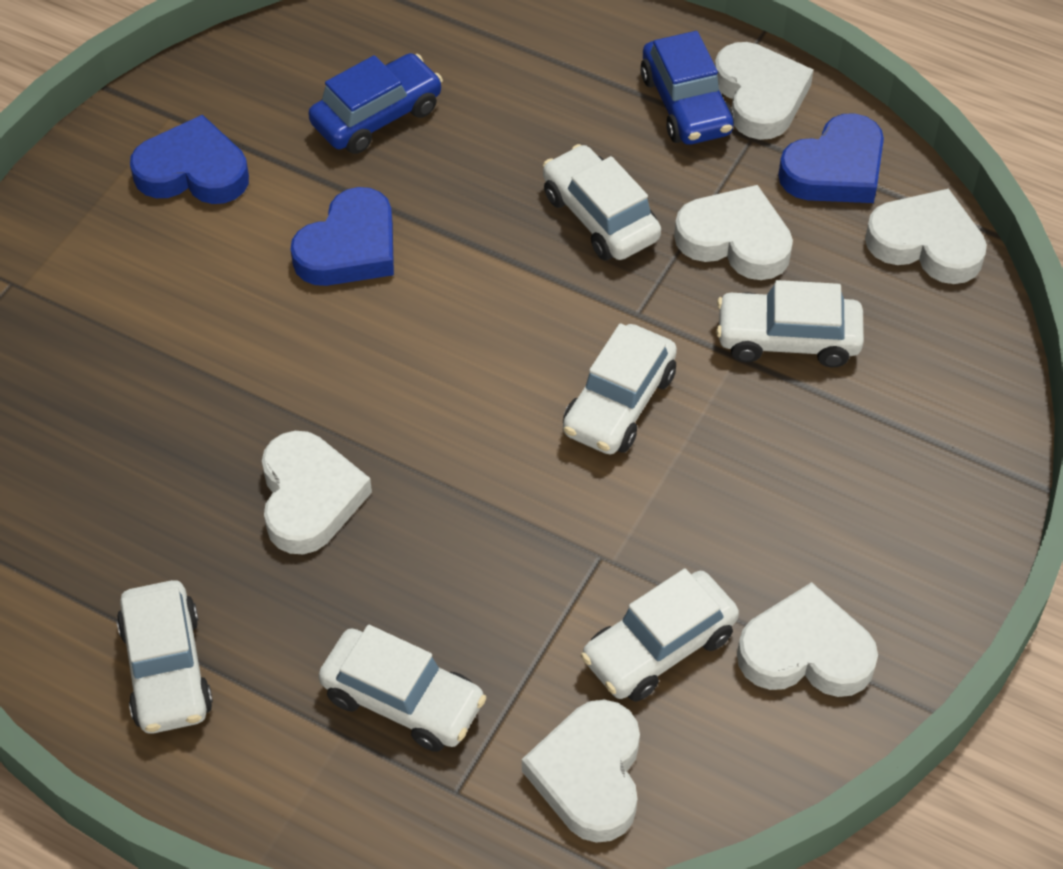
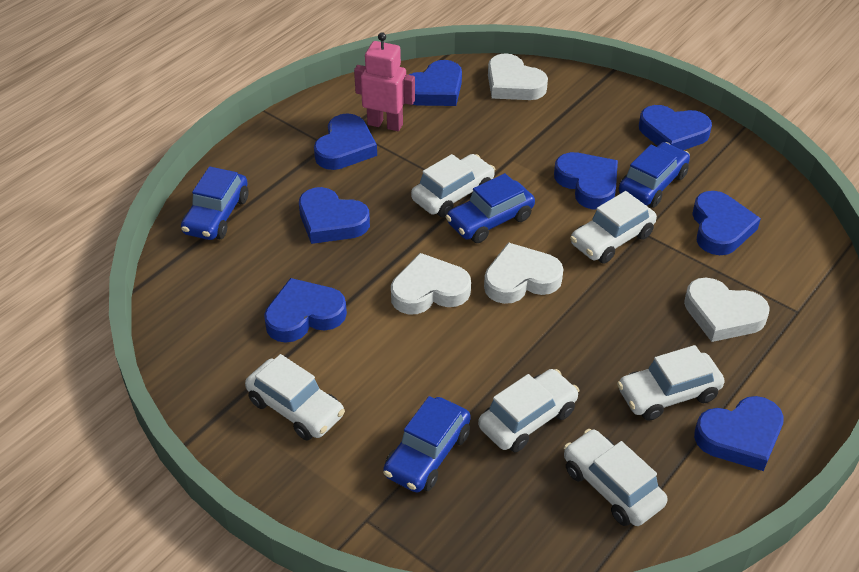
blue car: 2 -> 4
blue heart: 3 -> 8
pink robot: 0 -> 1
white heart: 6 -> 4

